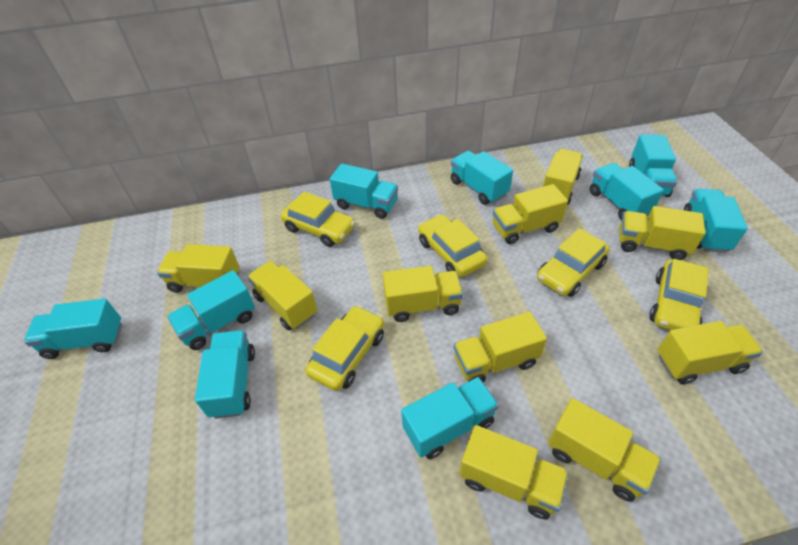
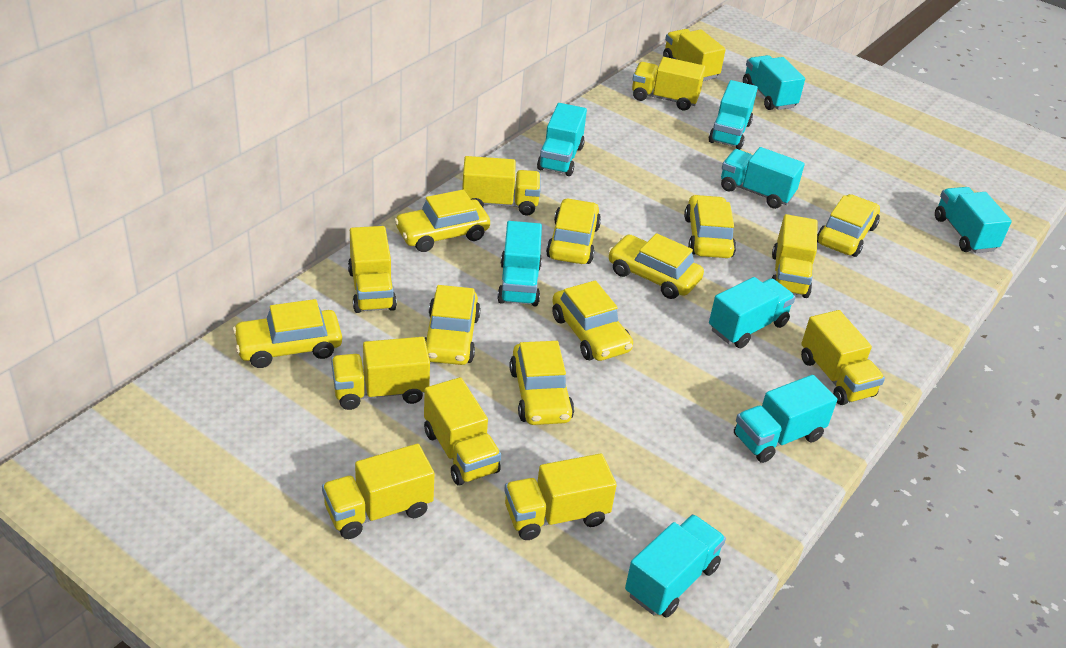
yellow car: 5 -> 9

